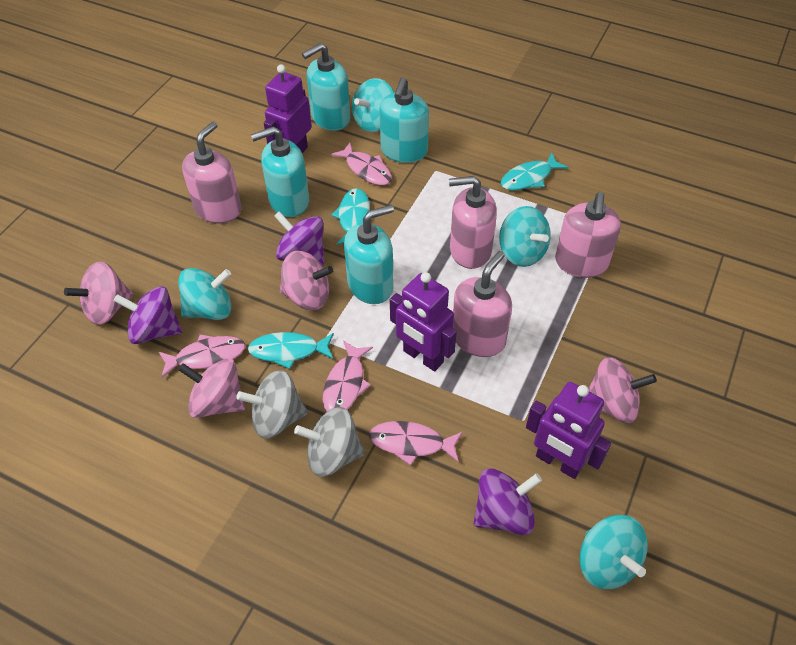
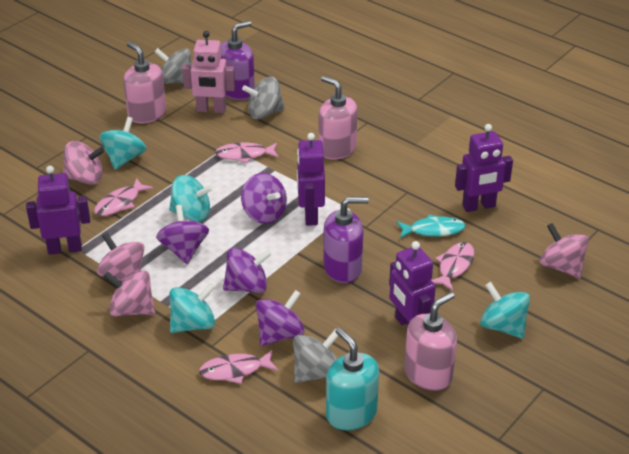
grey spinning top: 2 -> 3
pink robot: 0 -> 1
pink soap dispenser: 4 -> 3
purple robot: 3 -> 4
purple soap dispenser: 0 -> 2
purple spinning top: 3 -> 4
turquoise fish: 3 -> 1
turquoise soap dispenser: 4 -> 1

